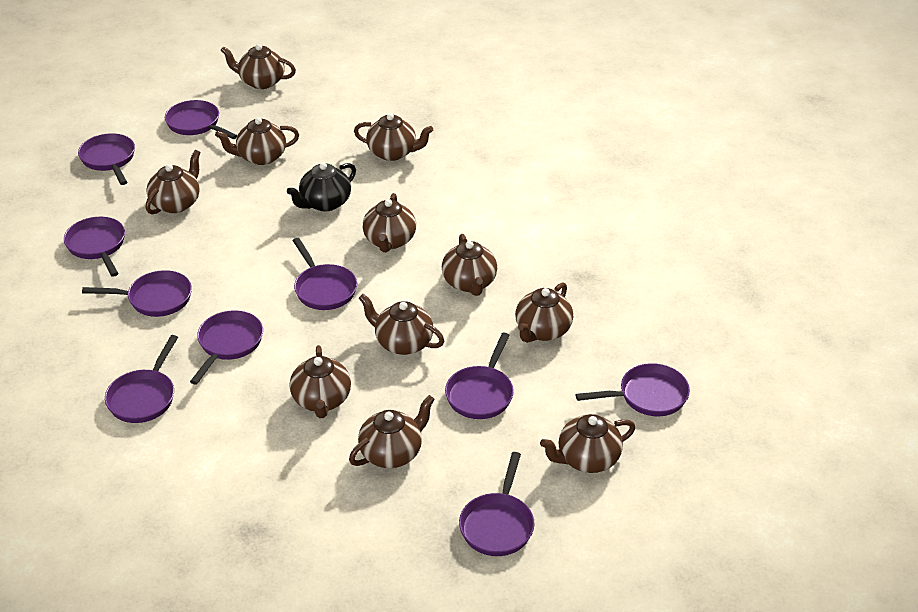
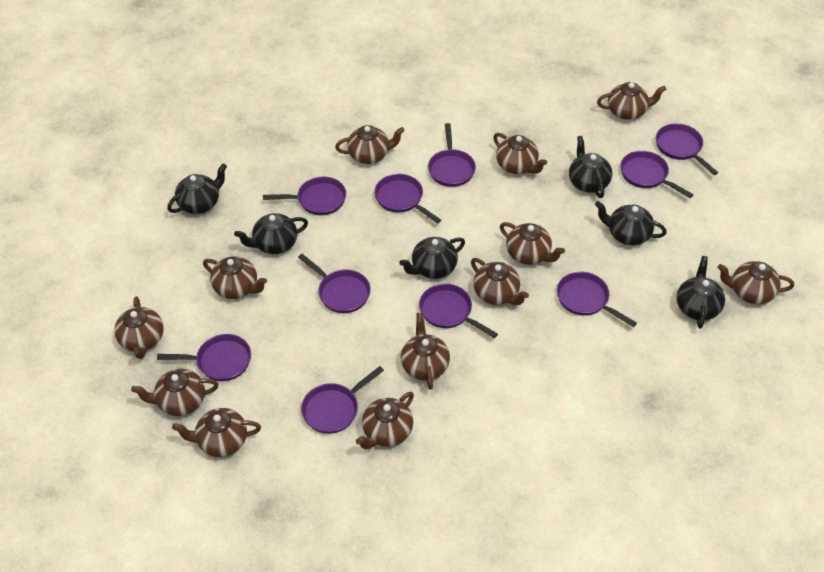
black teapot: 1 -> 6
brown teapot: 11 -> 12

